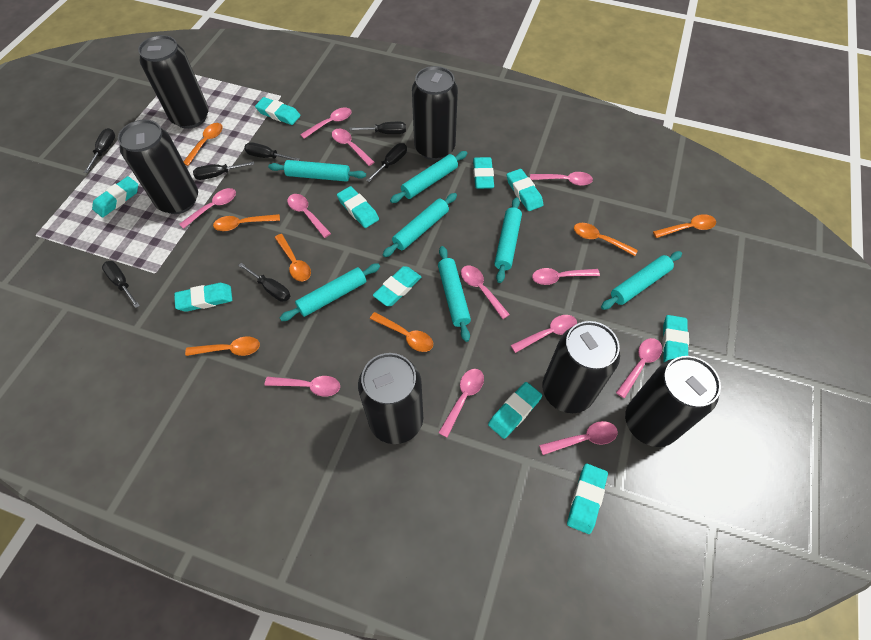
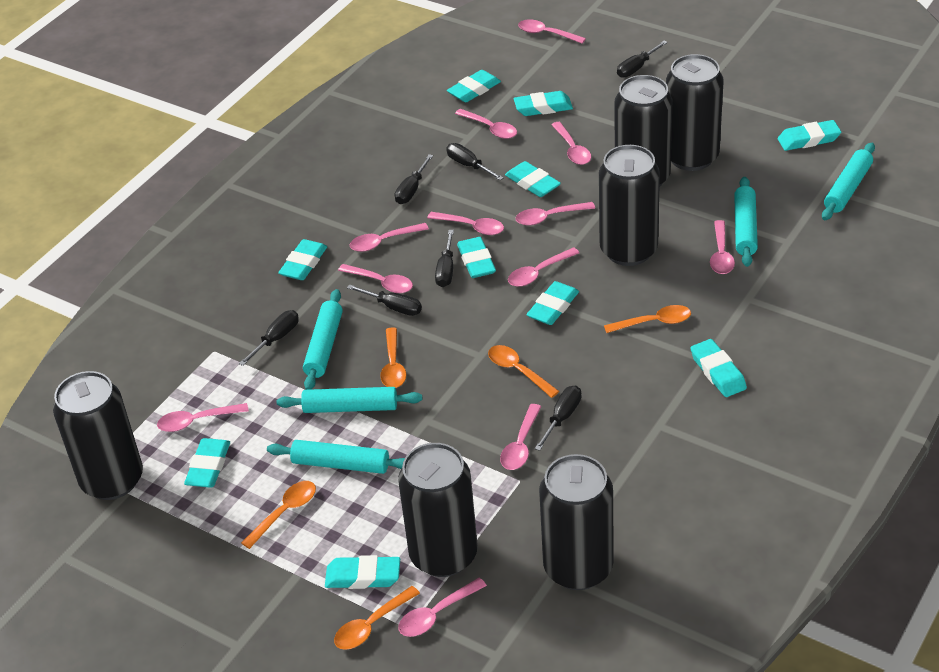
orange spoon: 7 -> 5
turquoise rolling pin: 7 -> 5

